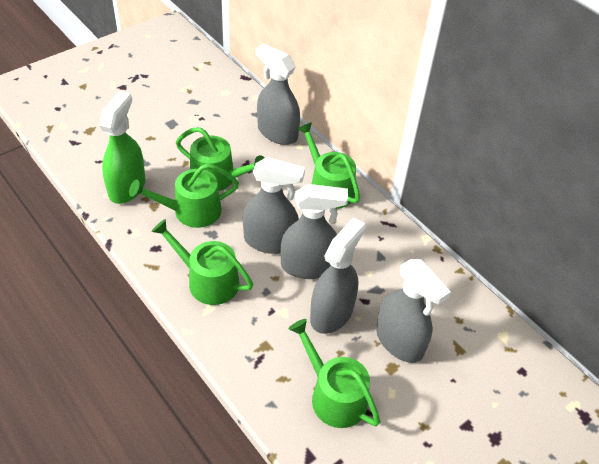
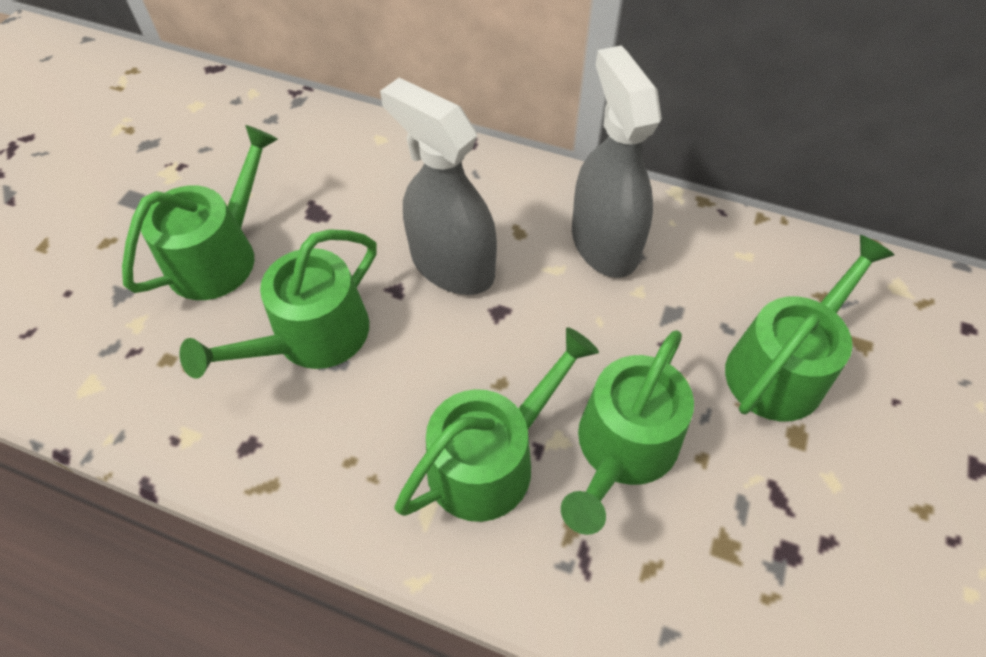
green spray bottle: 1 -> 0
grey spray bottle: 5 -> 2

